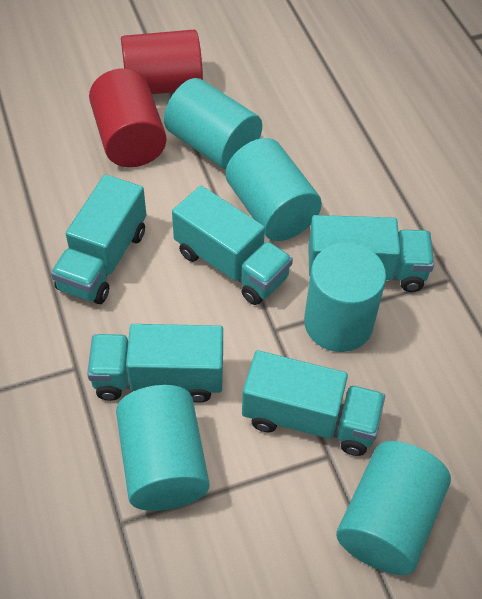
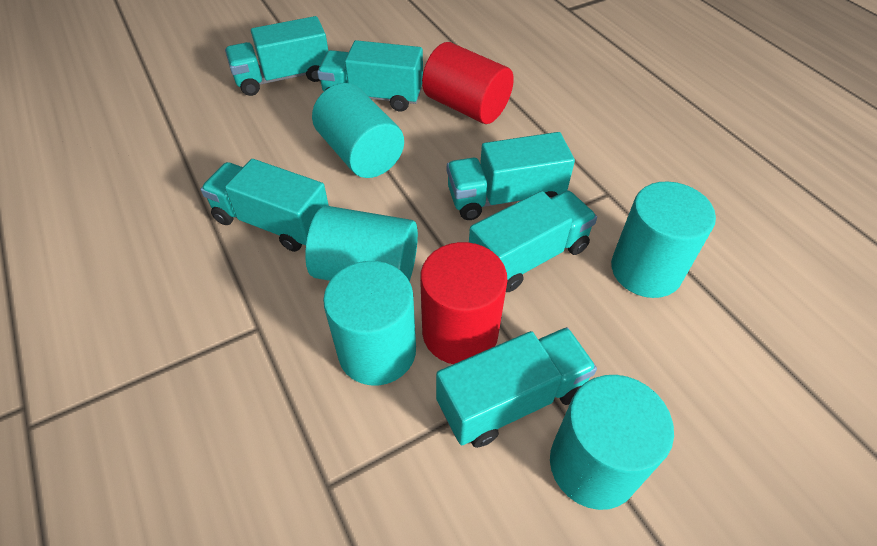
turquoise truck: 5 -> 6

